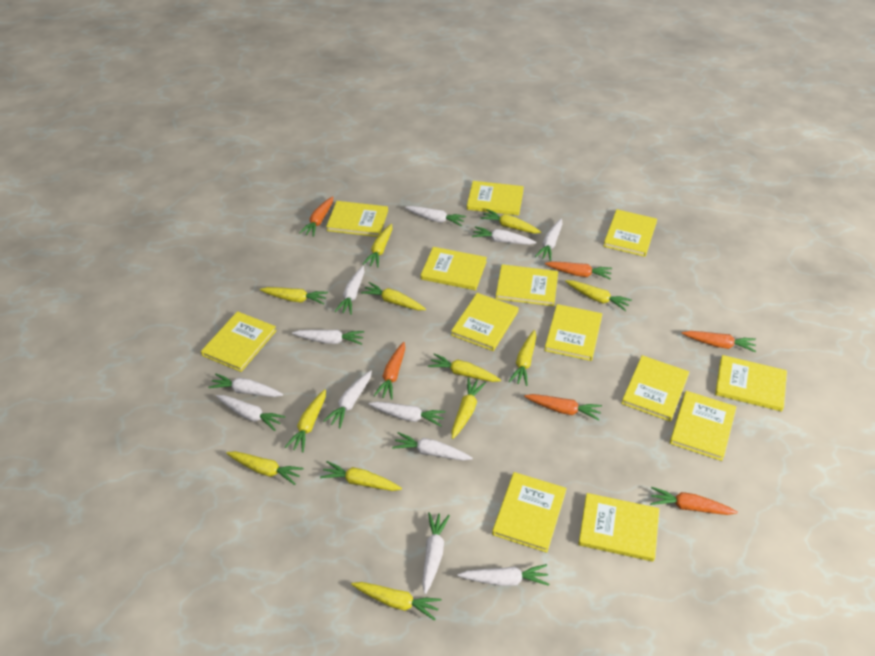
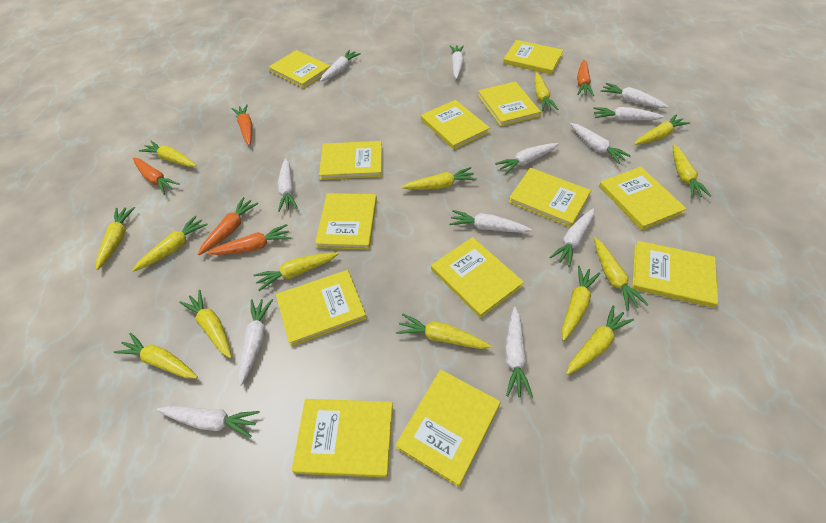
orange carrot: 6 -> 5
yellow carrot: 12 -> 14

